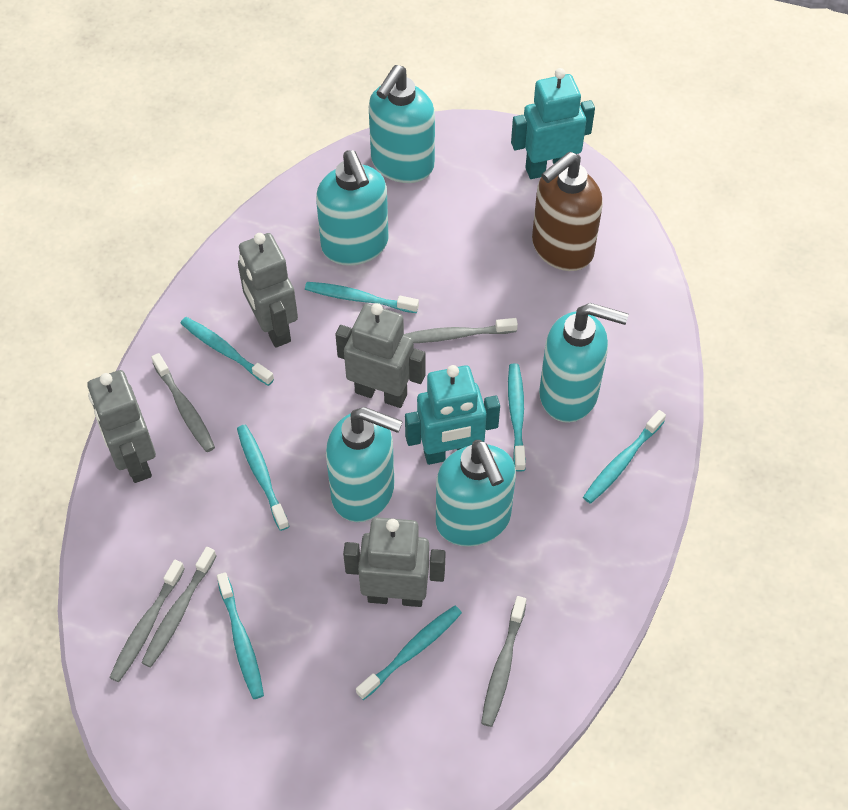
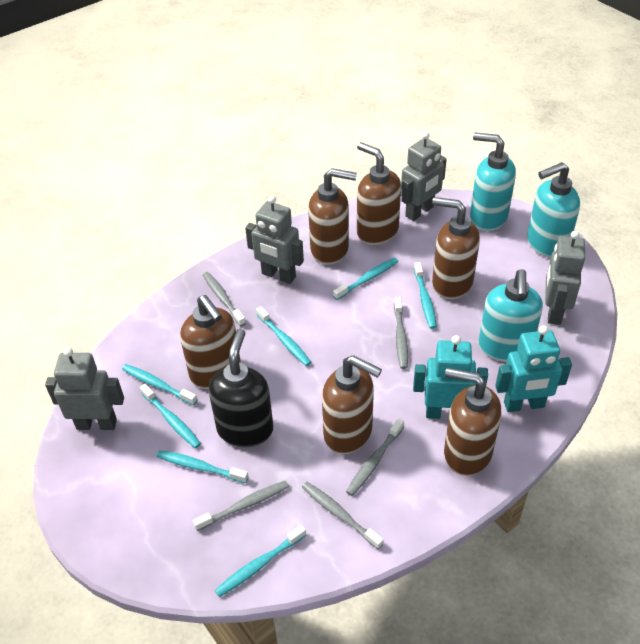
black soap dispenser: 0 -> 1
brown soap dispenser: 1 -> 6
turquoise soap dispenser: 5 -> 3

